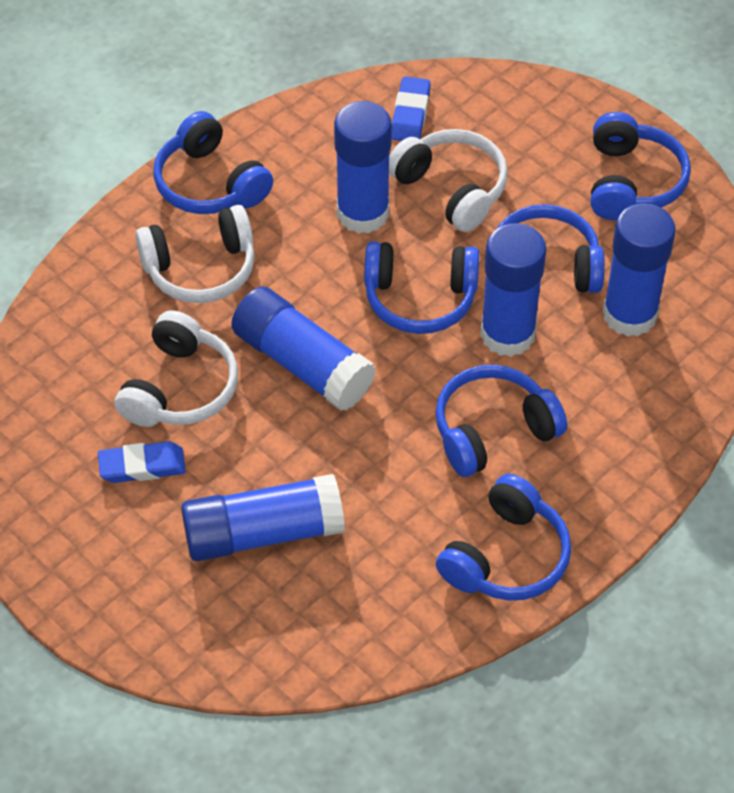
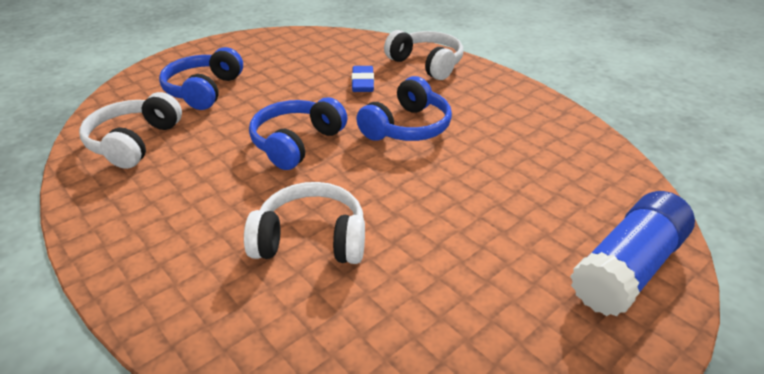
blue eraser: 2 -> 1
blue glue stick: 5 -> 1
blue headphones: 6 -> 3

